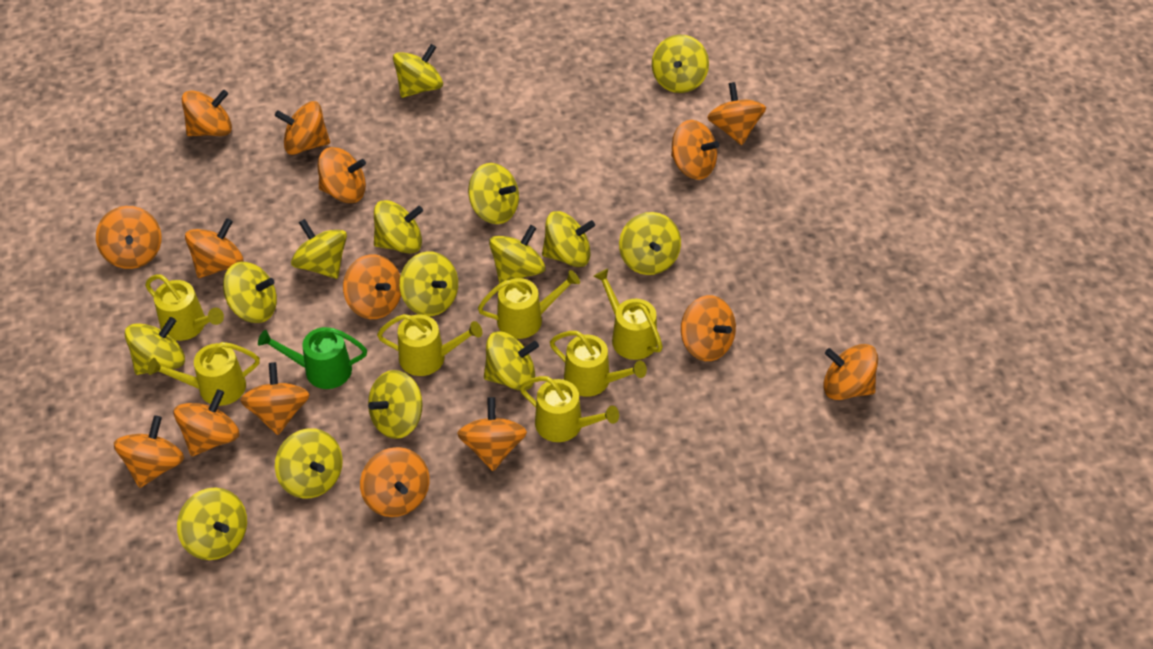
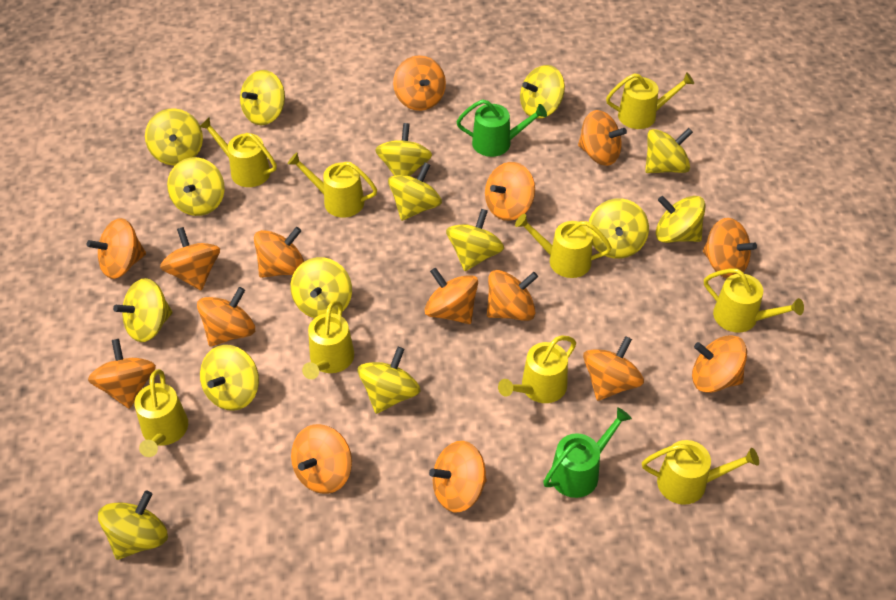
green watering can: 1 -> 2
yellow watering can: 7 -> 9

